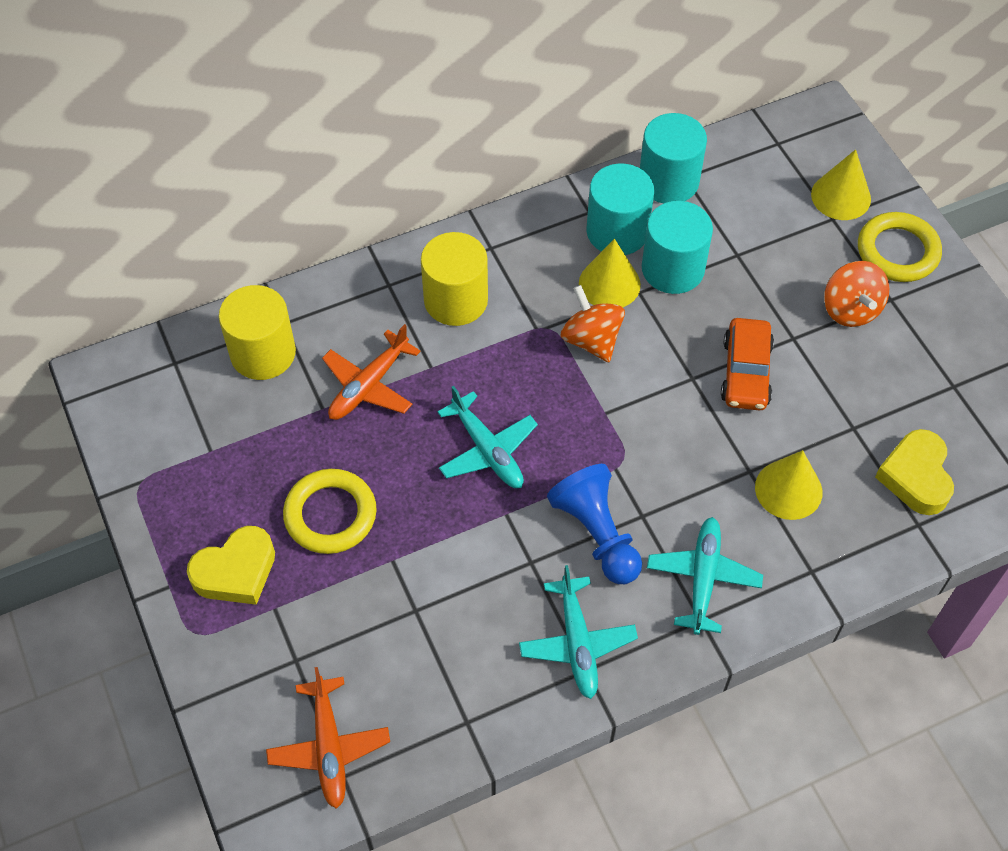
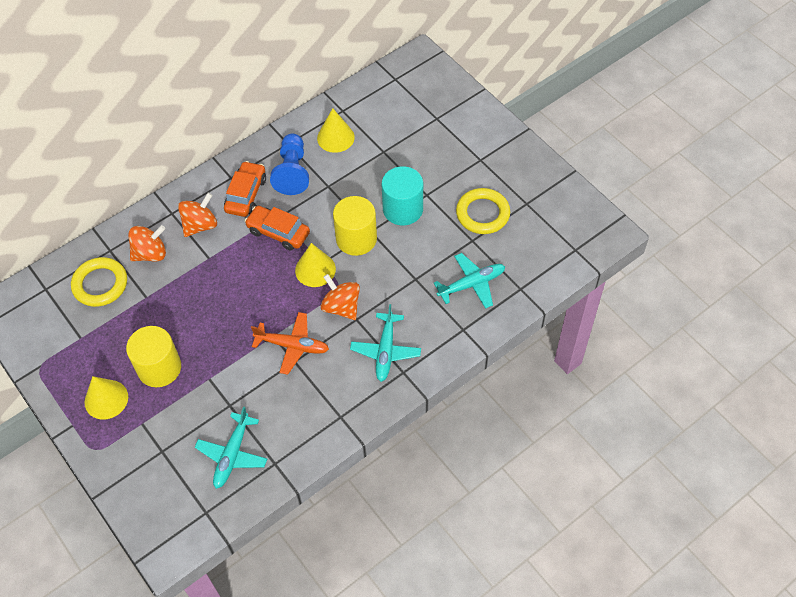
orange car: 1 -> 2
orange plane: 2 -> 1
orange spinning top: 2 -> 3
turquoise cylinder: 3 -> 1
yellow heart: 2 -> 0

